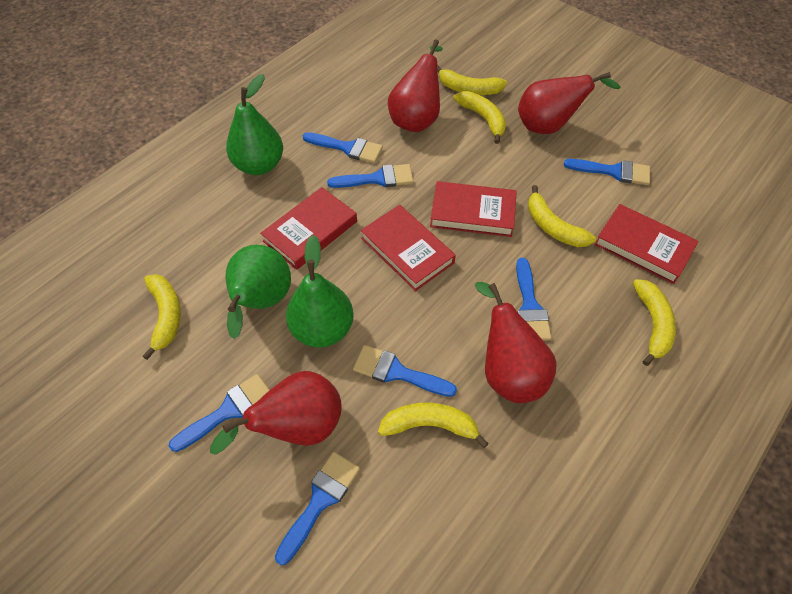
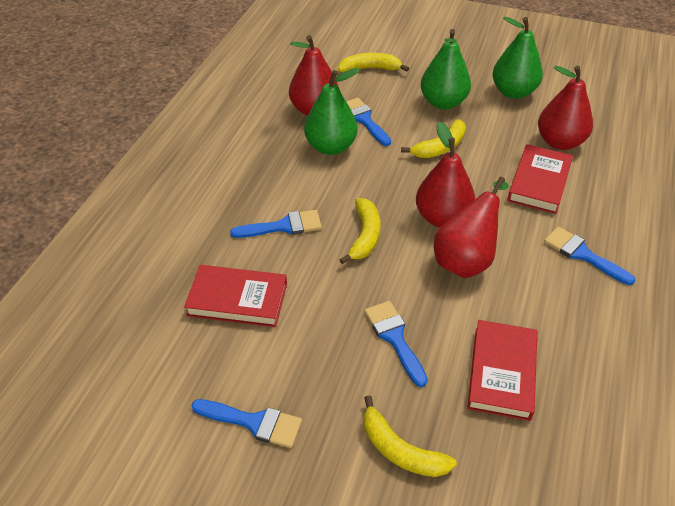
blue brush: 7 -> 5
red book: 4 -> 3
yellow banana: 6 -> 4

